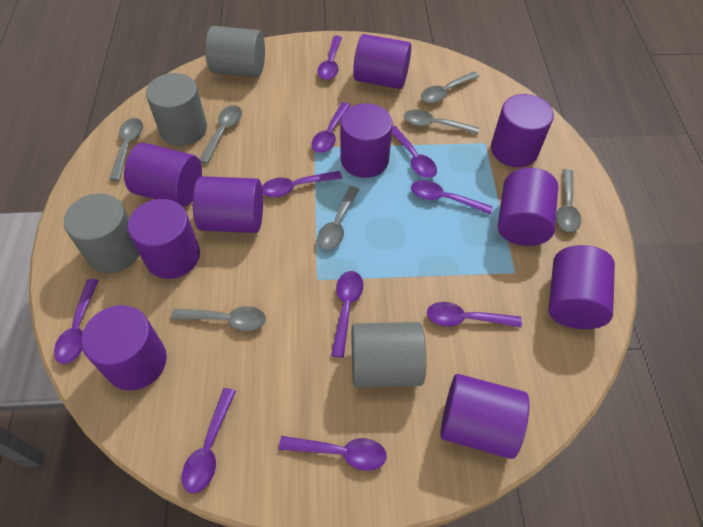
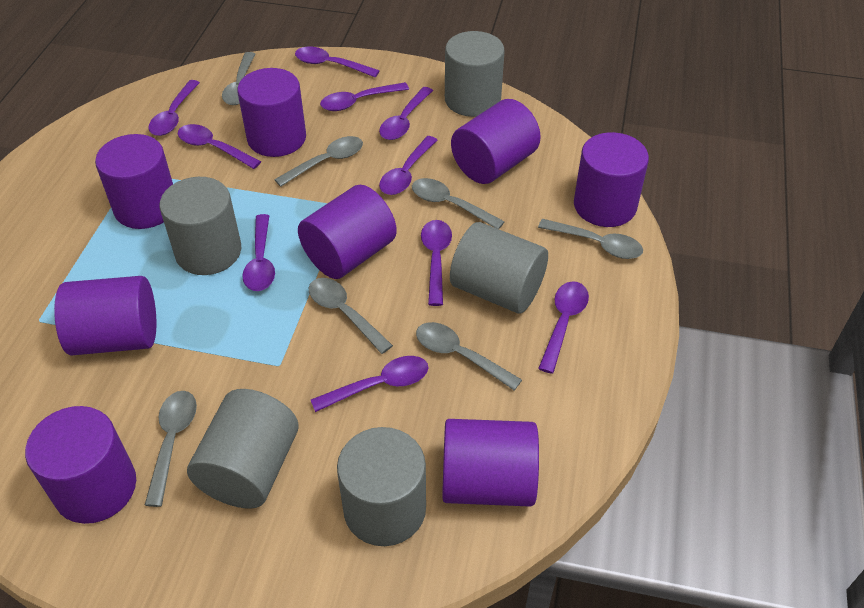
grey cylinder: 4 -> 5
purple cylinder: 10 -> 8

